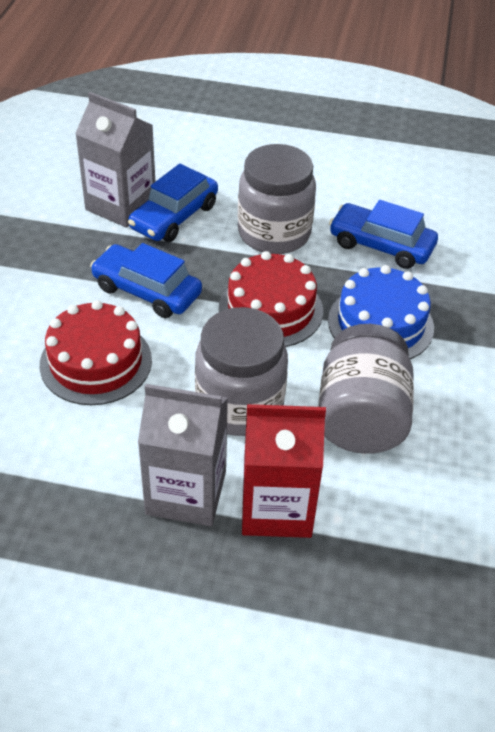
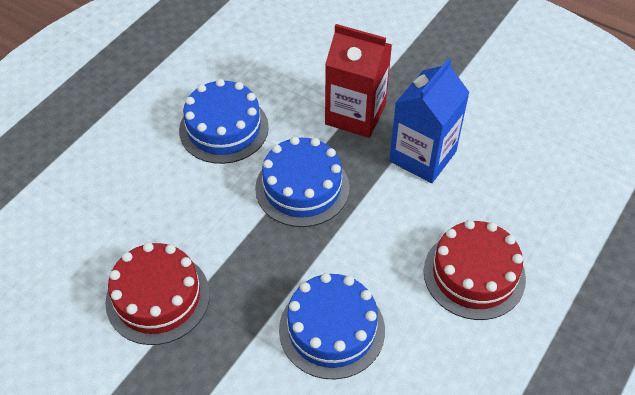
blue cake: 1 -> 3
blue car: 3 -> 0
blue carton: 0 -> 1
grey carton: 2 -> 0
grey jar: 3 -> 0

